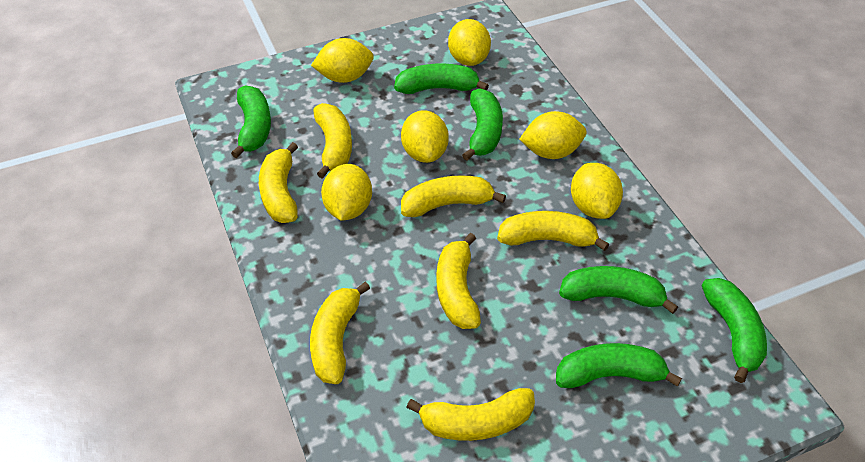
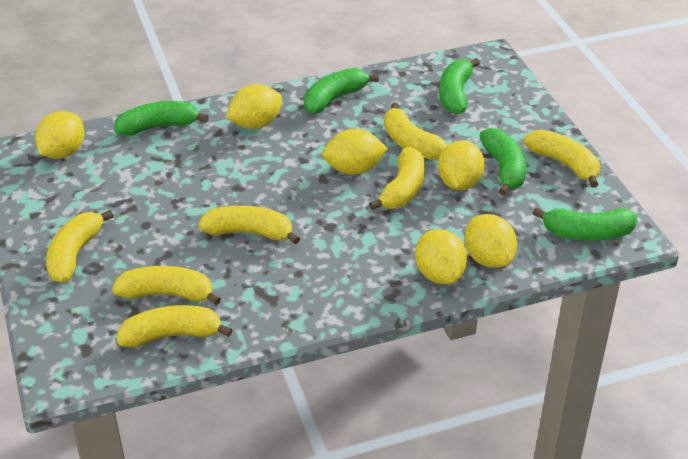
green banana: 6 -> 5

